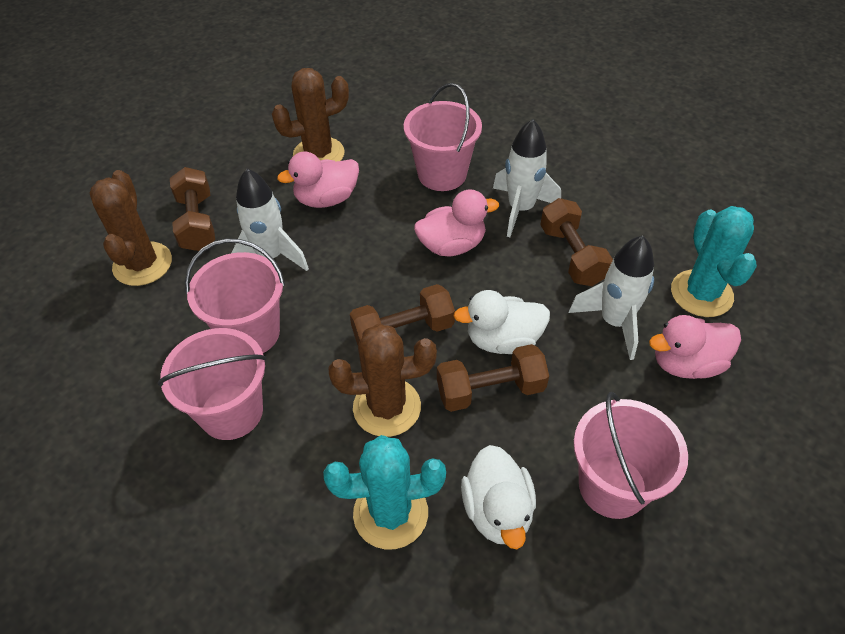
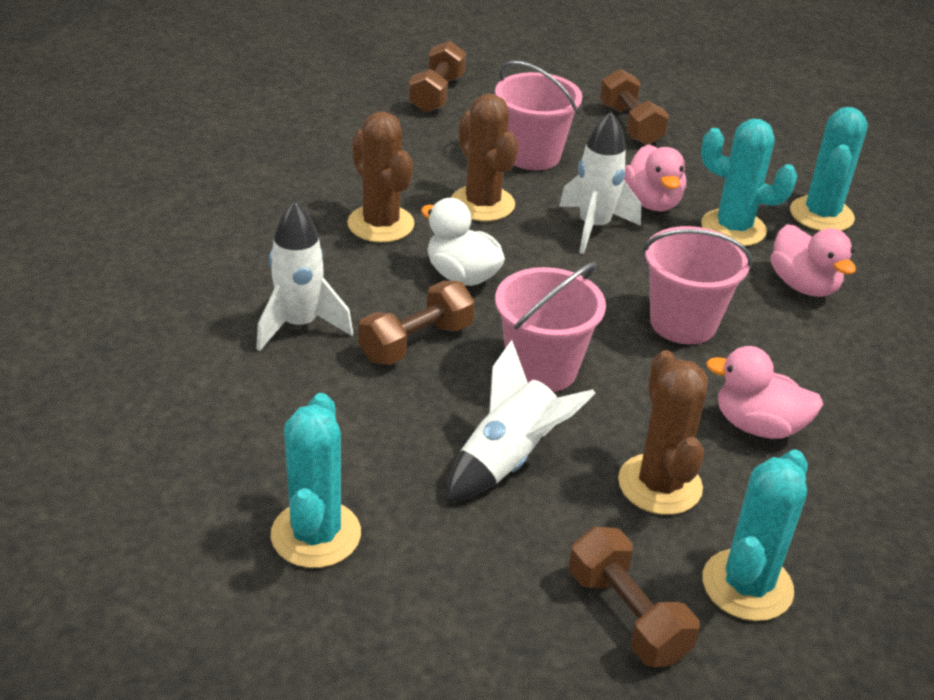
pink bucket: 4 -> 3
turquoise cactus: 2 -> 4
white duck: 2 -> 1

